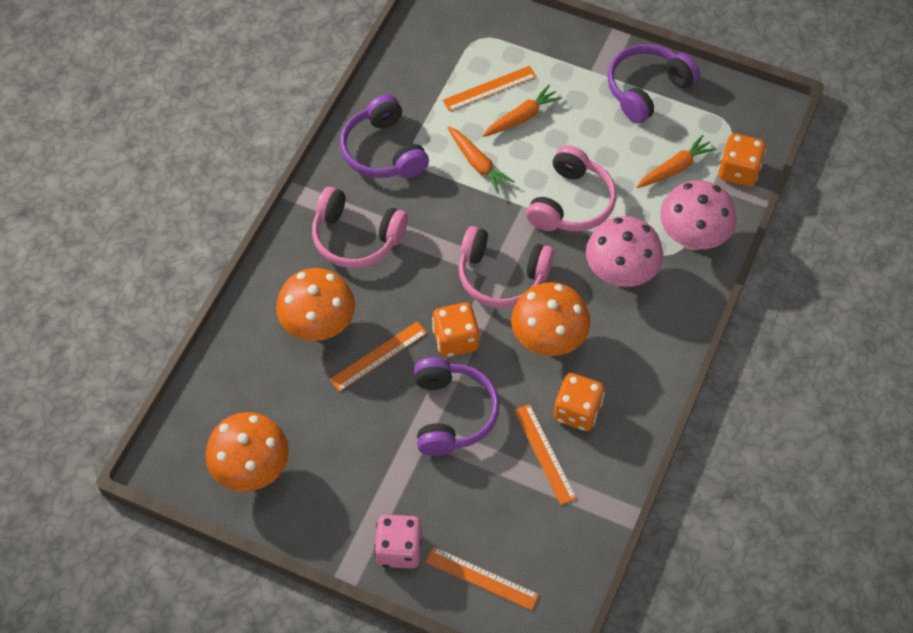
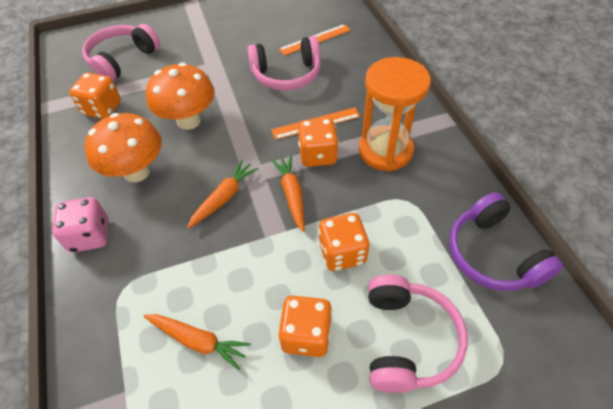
orange dice: 3 -> 4
orange hourglass: 0 -> 1
orange mushroom: 3 -> 2
orange ruler: 4 -> 2
pink mushroom: 2 -> 0
purple headphones: 3 -> 1

